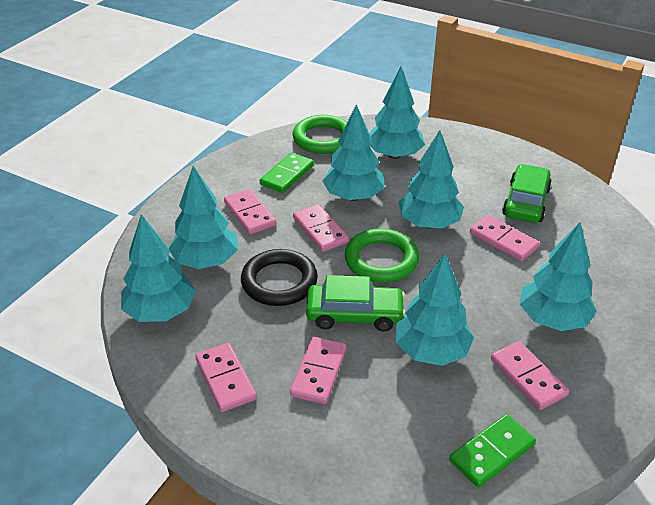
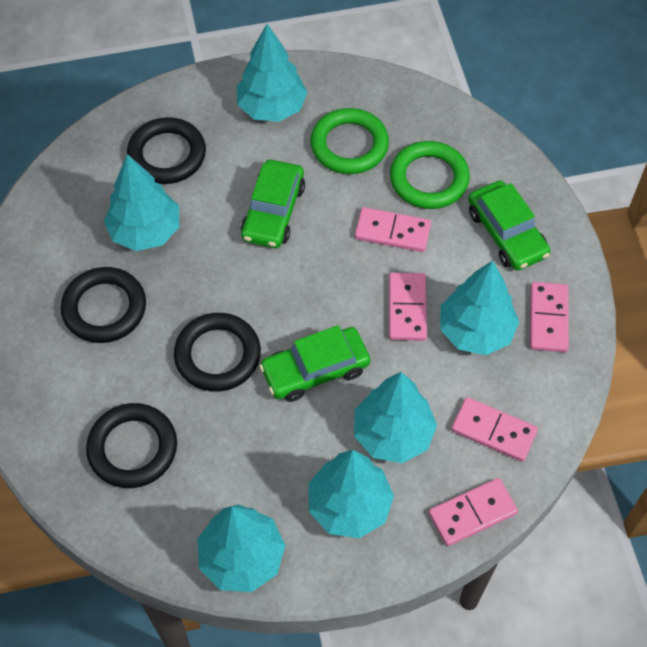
black ring: 1 -> 4
green car: 2 -> 3
green domino: 2 -> 0
pink domino: 6 -> 5
turquoise tree: 7 -> 6

